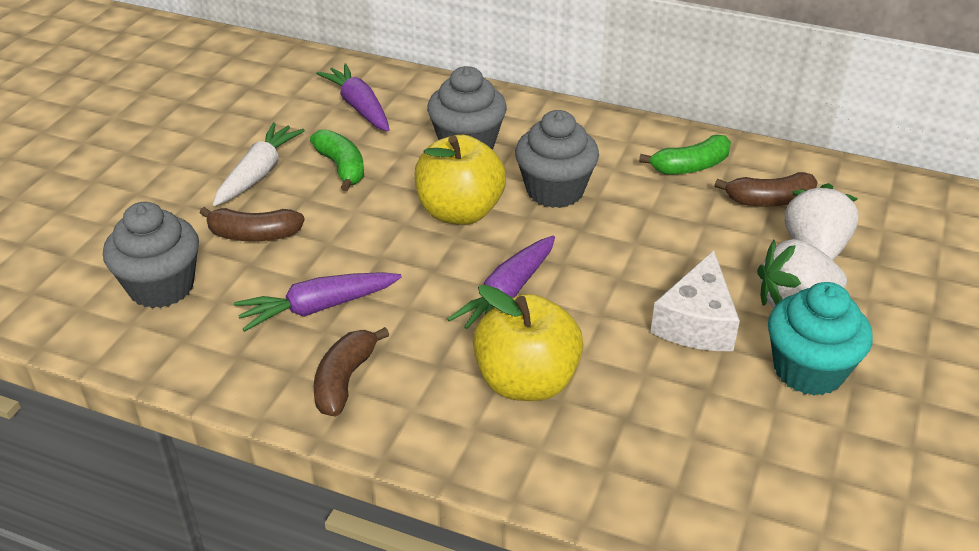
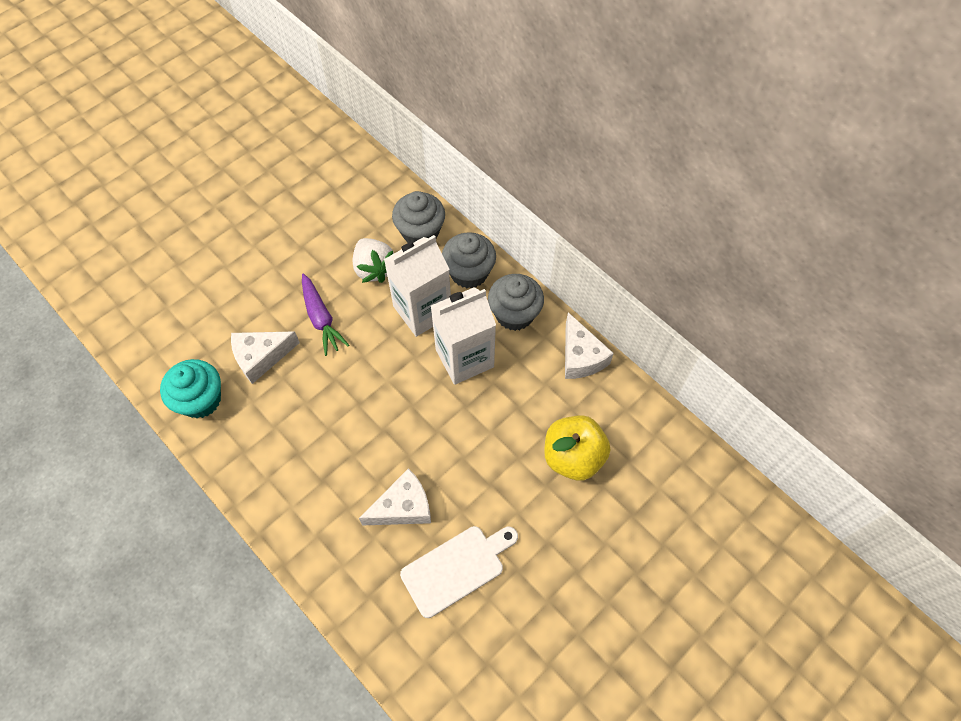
brown banana: 3 -> 0
green banana: 2 -> 0
purple carrot: 3 -> 1
white carrot: 1 -> 0
white carton: 0 -> 2
white cheese: 1 -> 3
white cutting board: 0 -> 1
white strawberry: 2 -> 1
yellow apple: 2 -> 1

